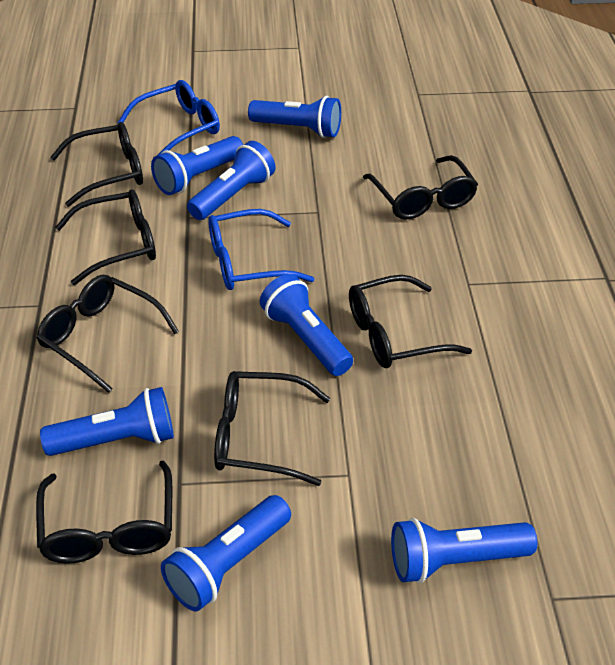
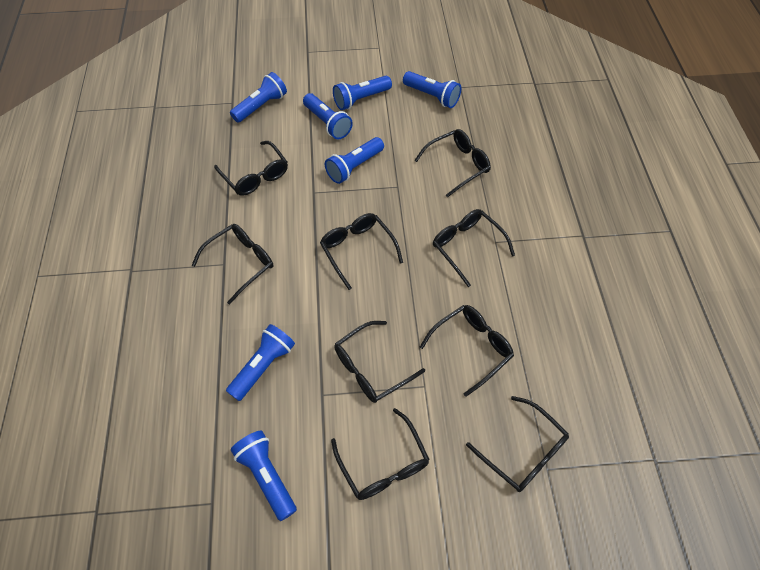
black glasses: 7 -> 9
blue glasses: 2 -> 0

